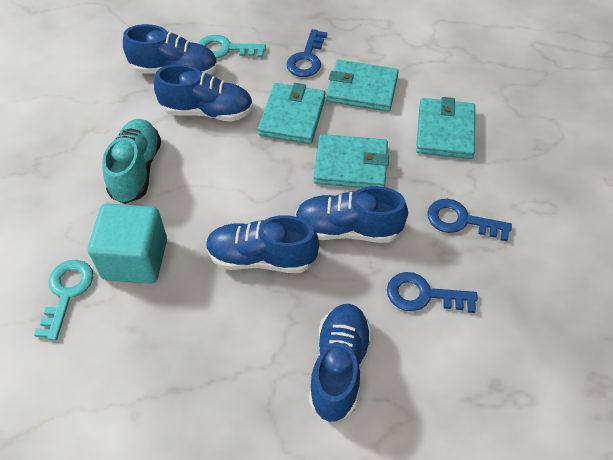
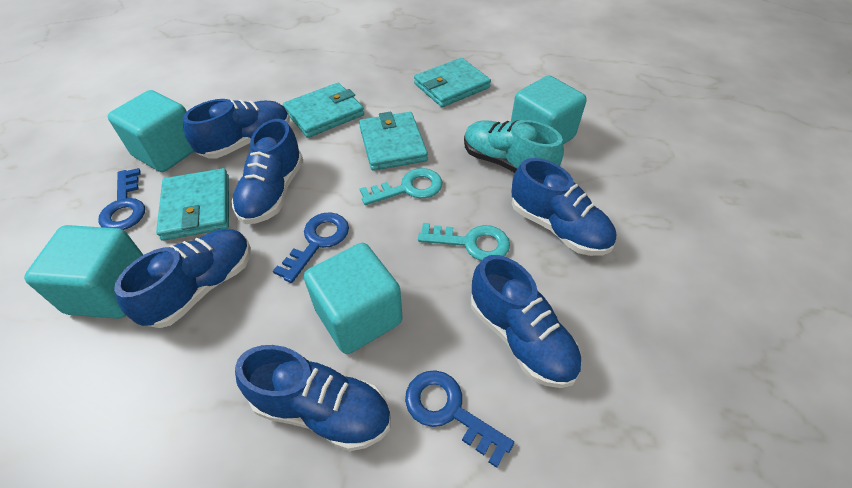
blue shoe: 5 -> 6
turquoise cube: 1 -> 4

